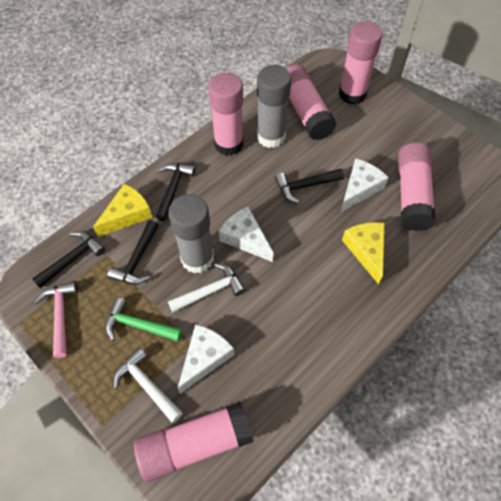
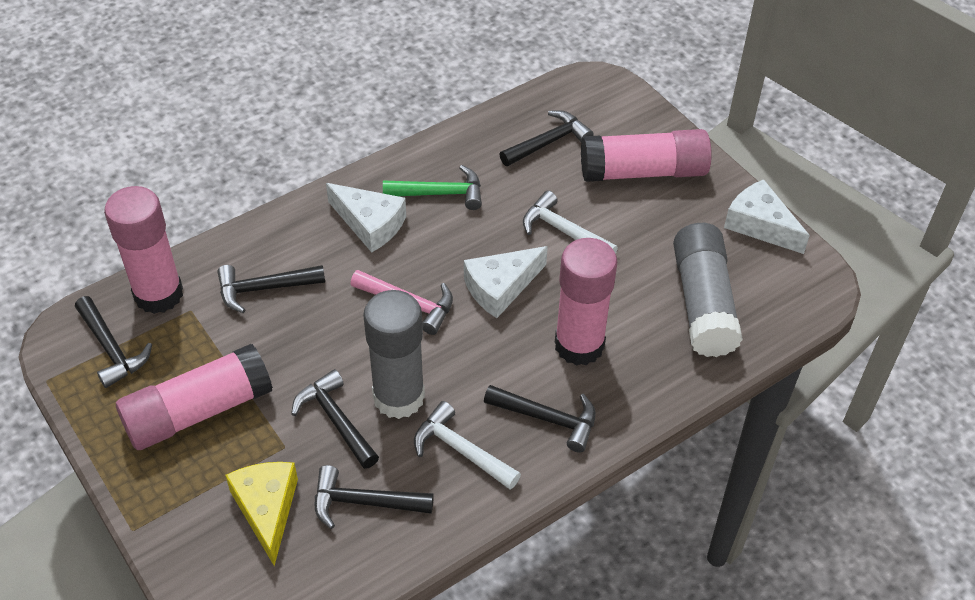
black hammer: 4 -> 6
pink glue stick: 5 -> 4
yellow cheese: 2 -> 1

